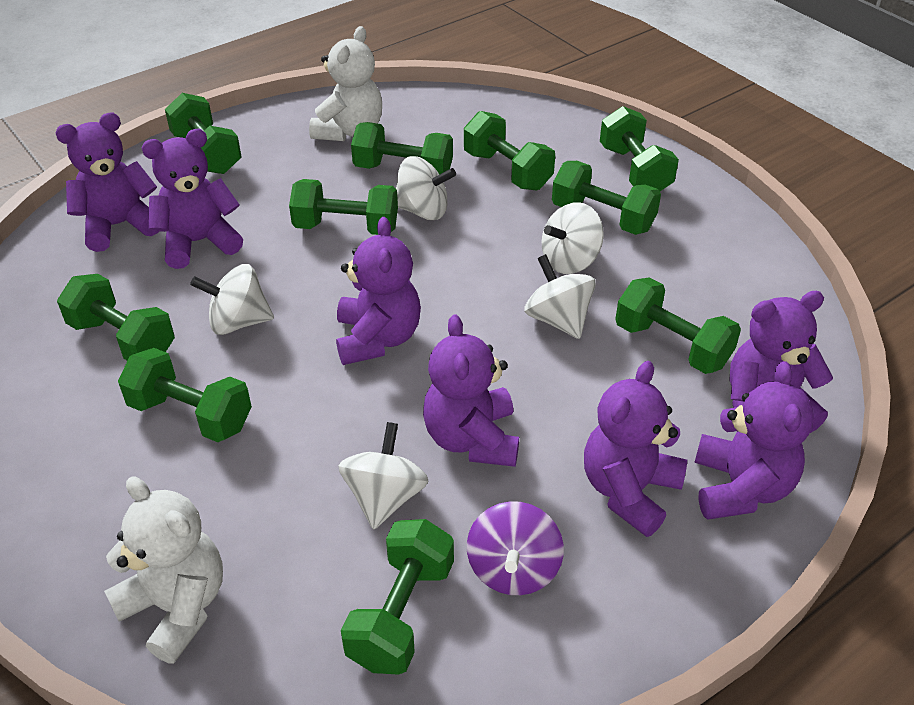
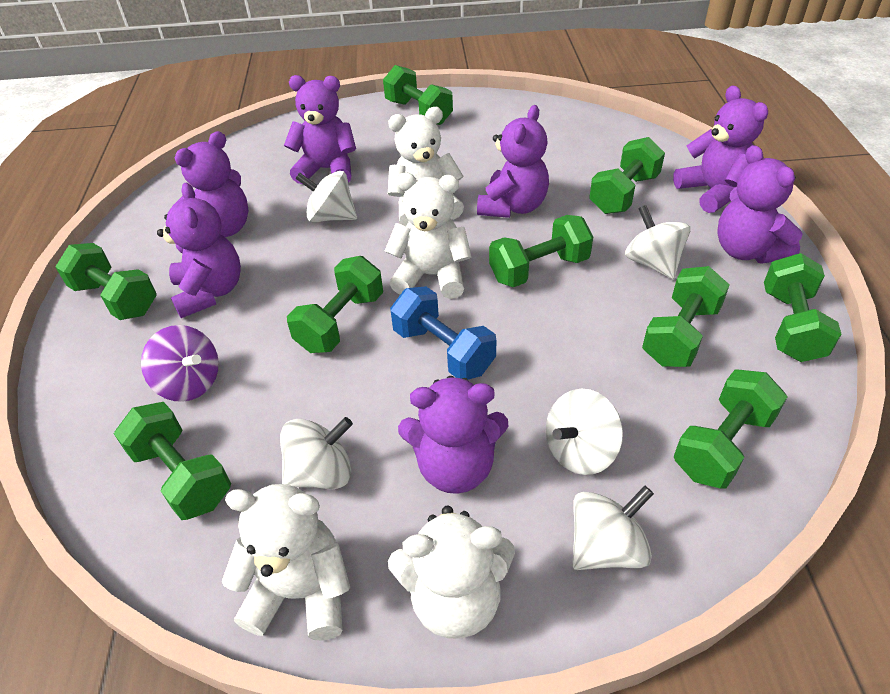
blue dumbbell: 0 -> 1
green dumbbell: 10 -> 9
white teddy bear: 2 -> 4

